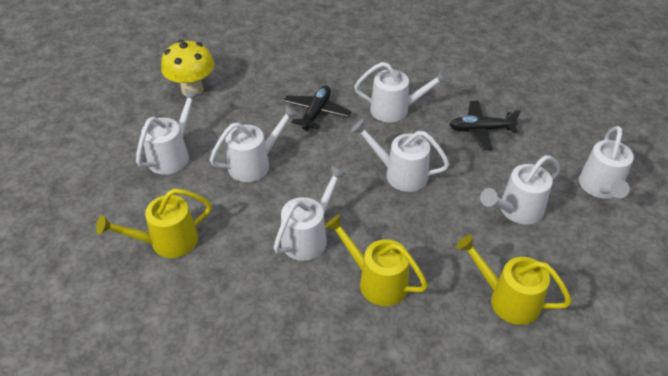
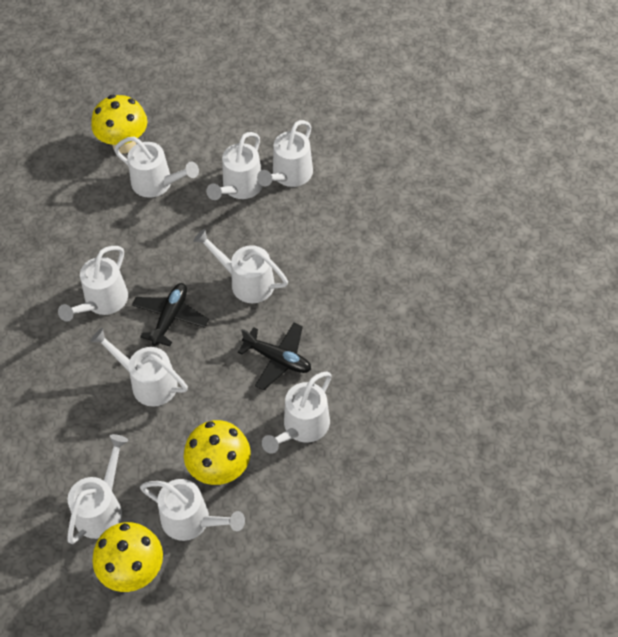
white watering can: 7 -> 9
yellow mushroom: 1 -> 3
yellow watering can: 3 -> 0

